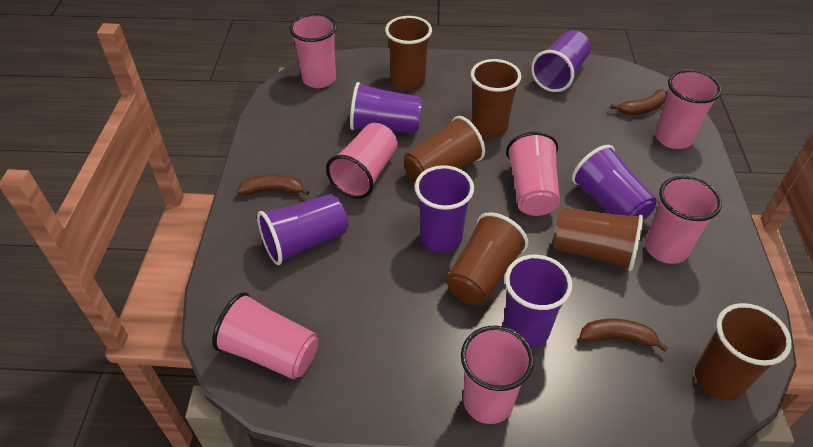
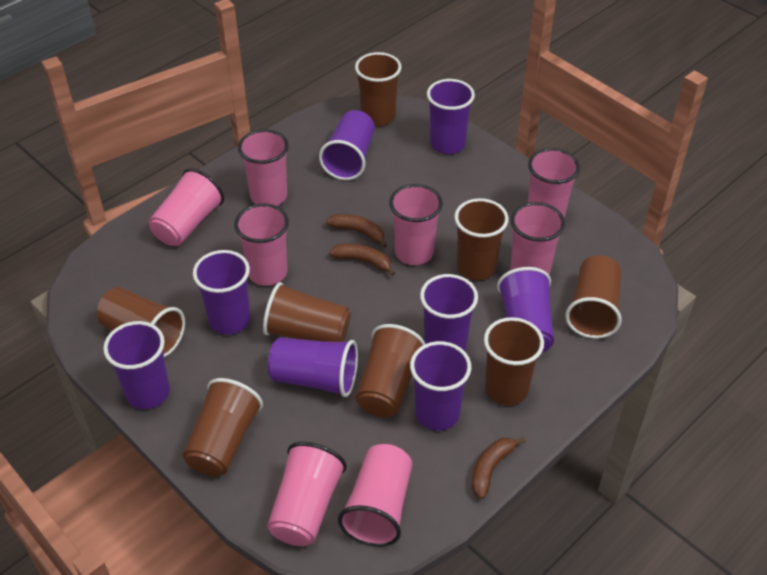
brown cup: 6 -> 8
pink cup: 7 -> 8
purple cup: 6 -> 8

